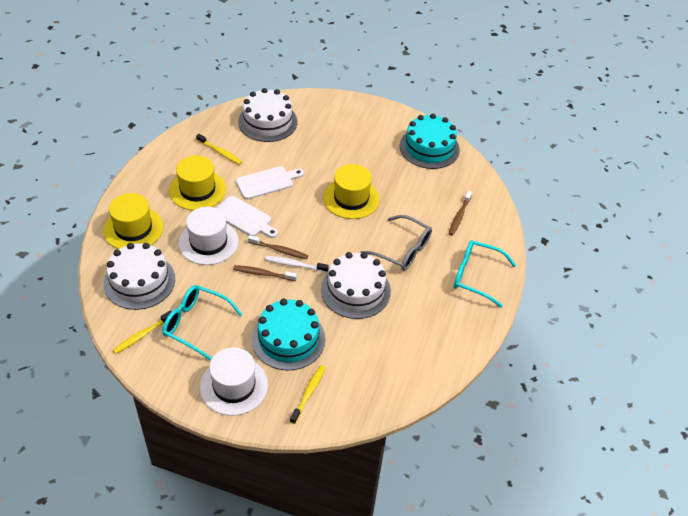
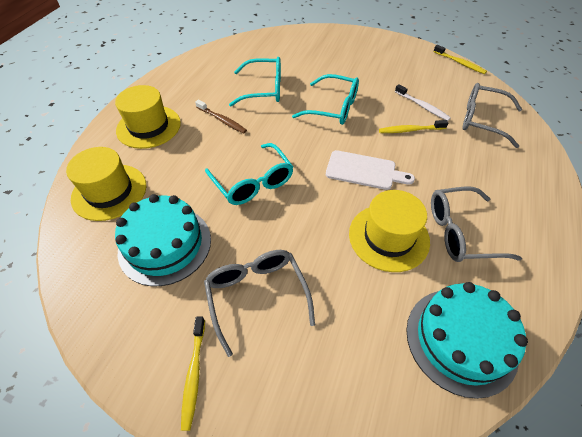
brown toothbrush: 3 -> 1
grey glasses: 1 -> 3
turquoise glasses: 2 -> 3
white cake: 3 -> 0
white cutting board: 2 -> 1
white hat: 2 -> 0

